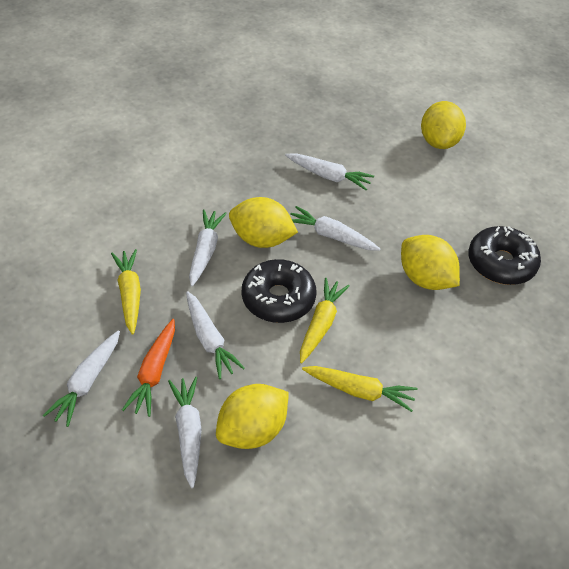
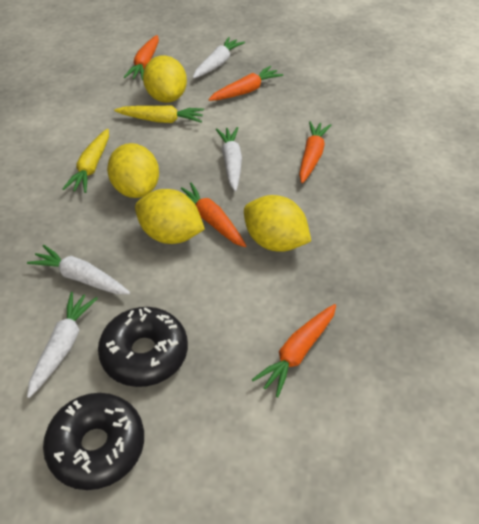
orange carrot: 1 -> 5
white carrot: 6 -> 4
yellow carrot: 3 -> 2

